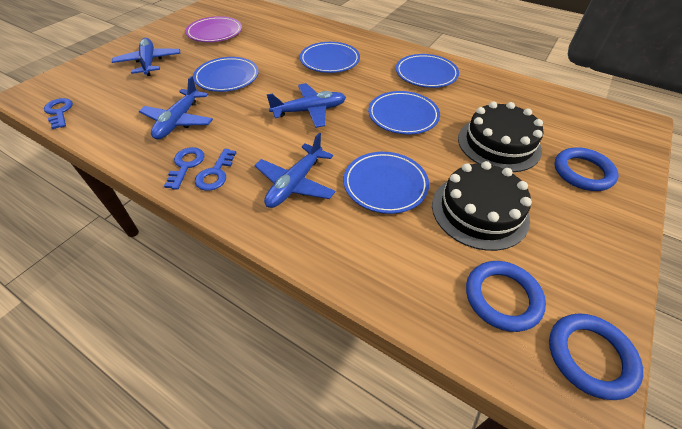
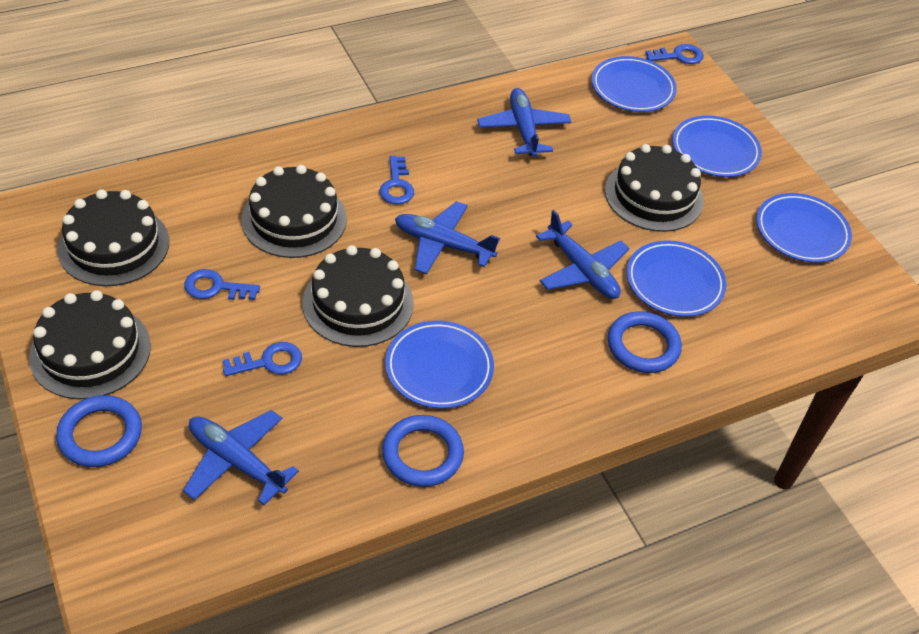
black cake: 2 -> 5
blue key: 3 -> 4
purple plate: 1 -> 0

